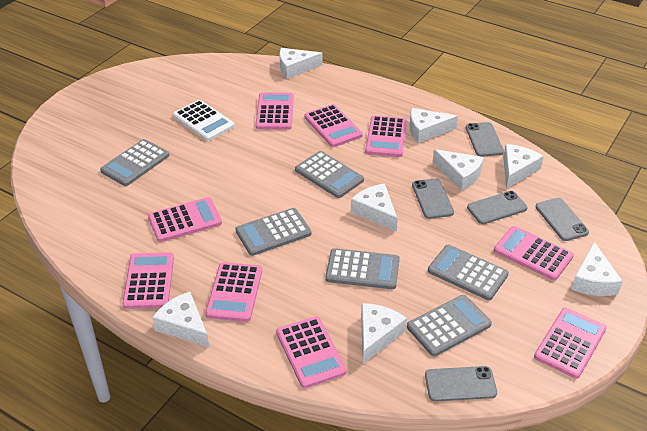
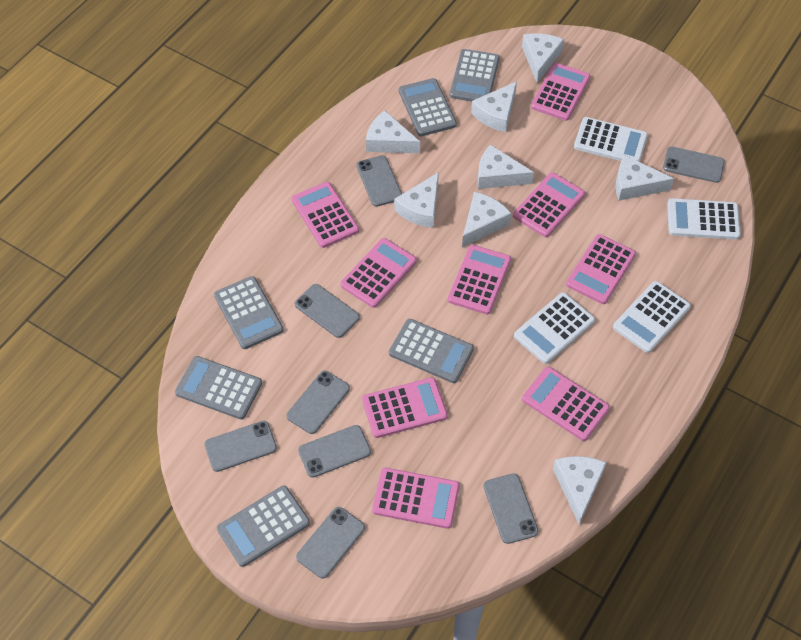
grey phone: 5 -> 8
white calculator: 1 -> 4

